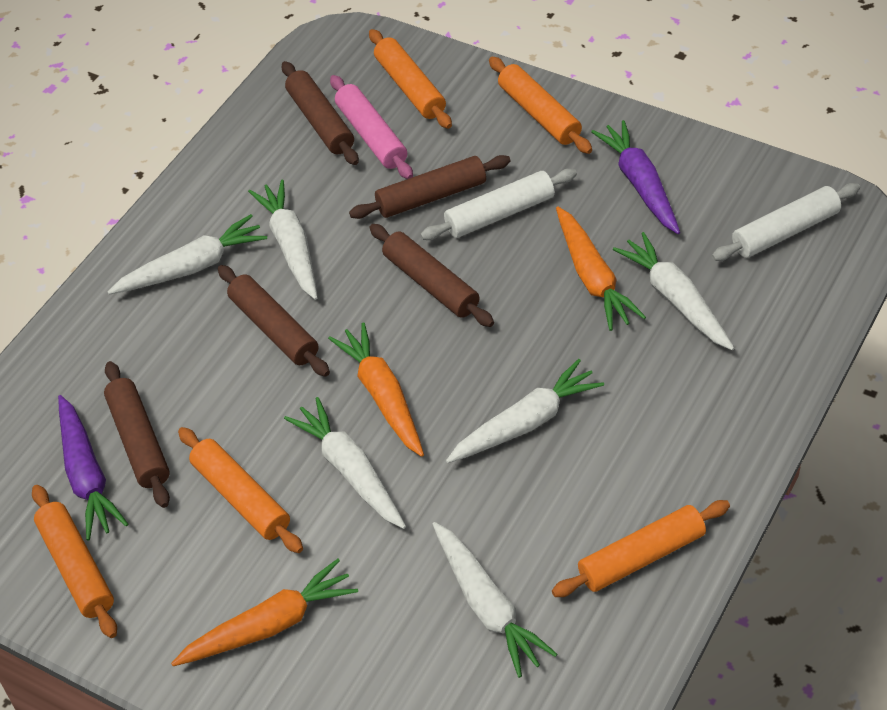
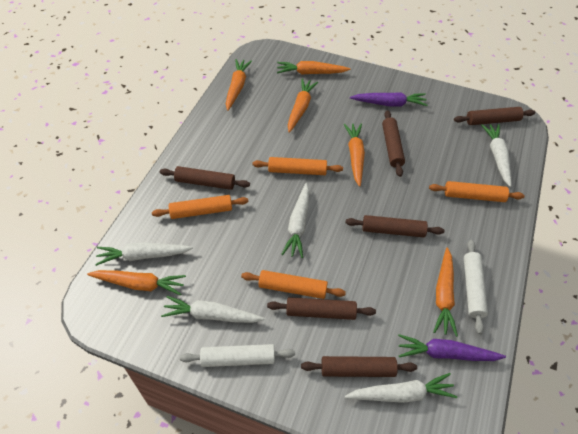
brown rolling pin: 5 -> 6
orange carrot: 3 -> 6
orange rolling pin: 5 -> 4
pink rolling pin: 1 -> 0
white carrot: 6 -> 5

